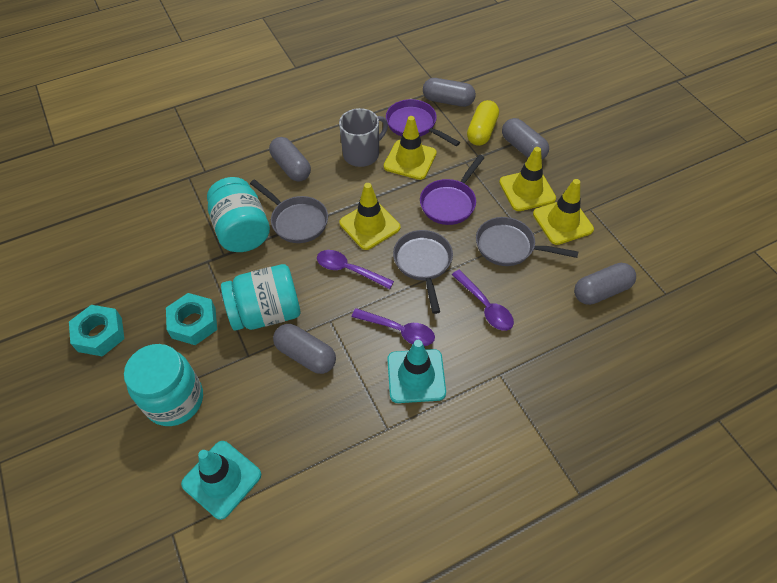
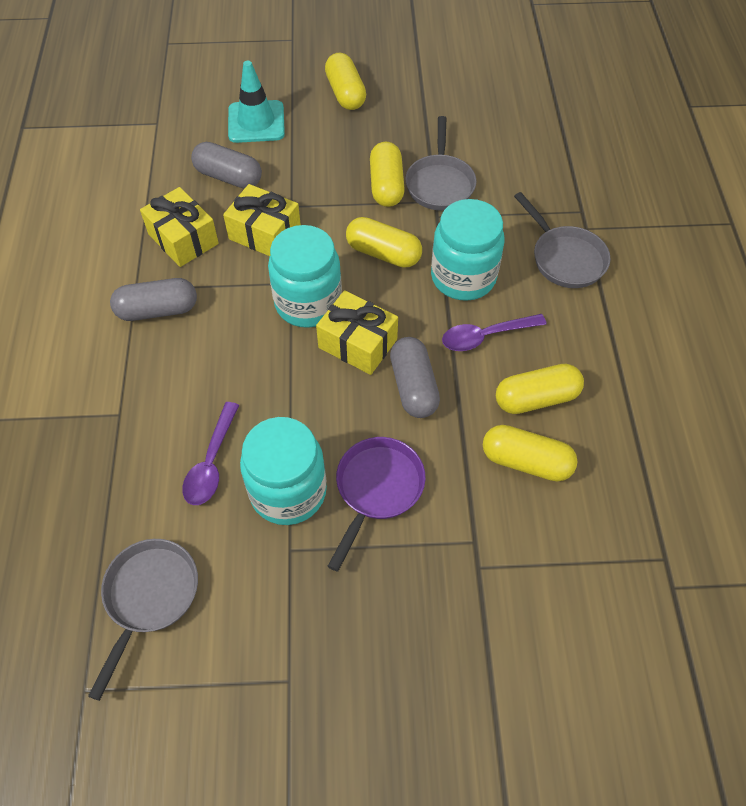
grey capsule: 5 -> 3
grey mug: 1 -> 0
purple pan: 2 -> 1
purple spoon: 3 -> 2
turquoise nut: 2 -> 0
turquoise traffic cone: 2 -> 1
yellow capsule: 1 -> 5
yellow gift: 0 -> 3
yellow traffic cone: 4 -> 0

